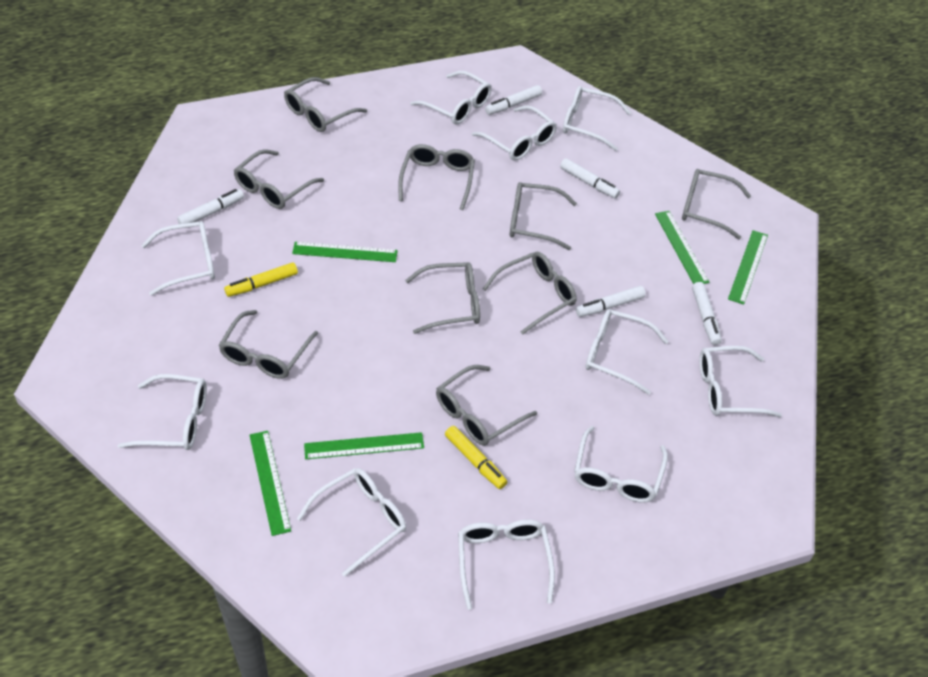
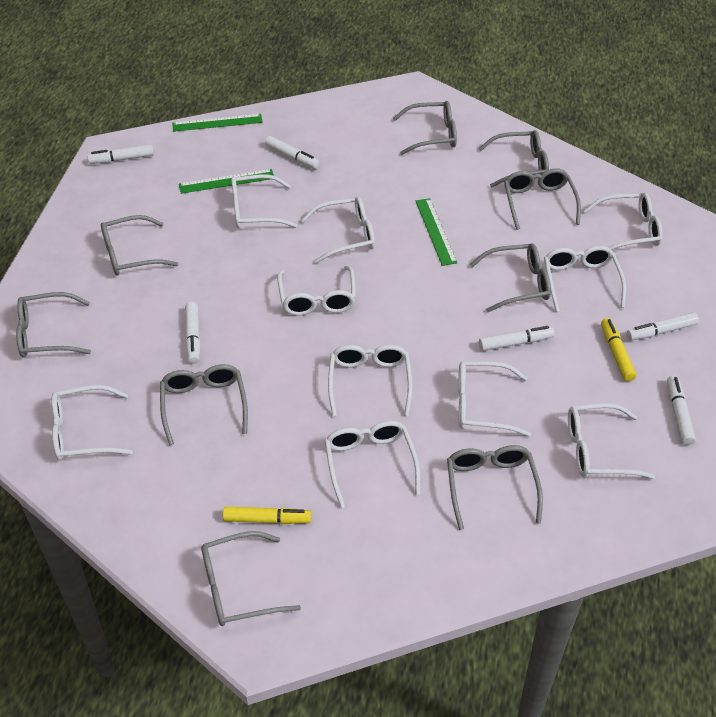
green ruler: 5 -> 3
white marker: 5 -> 6

